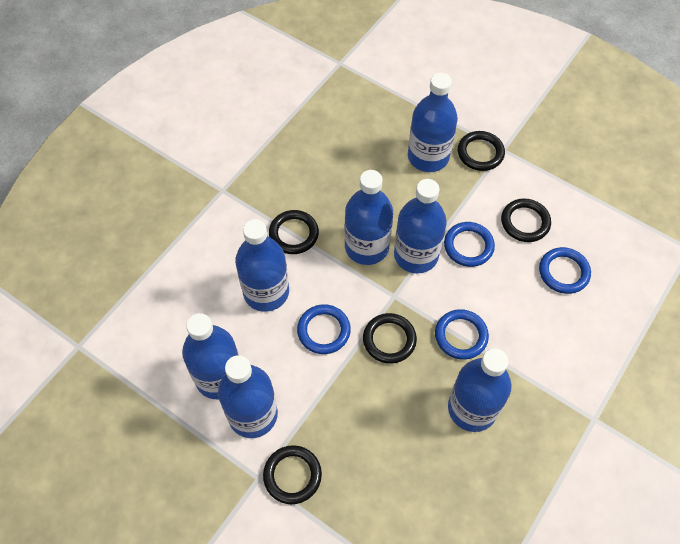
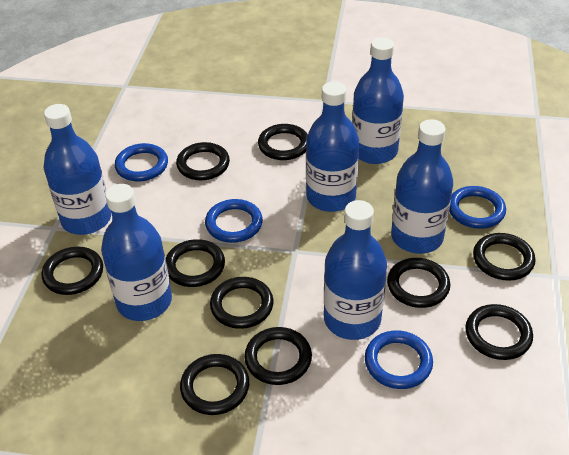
black ring: 5 -> 10
blue bottle: 7 -> 6

